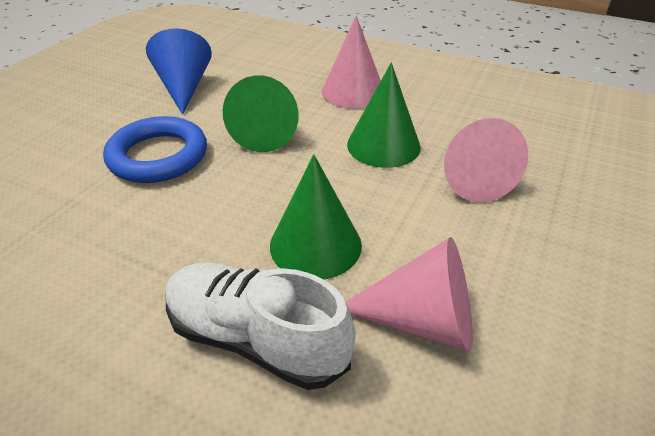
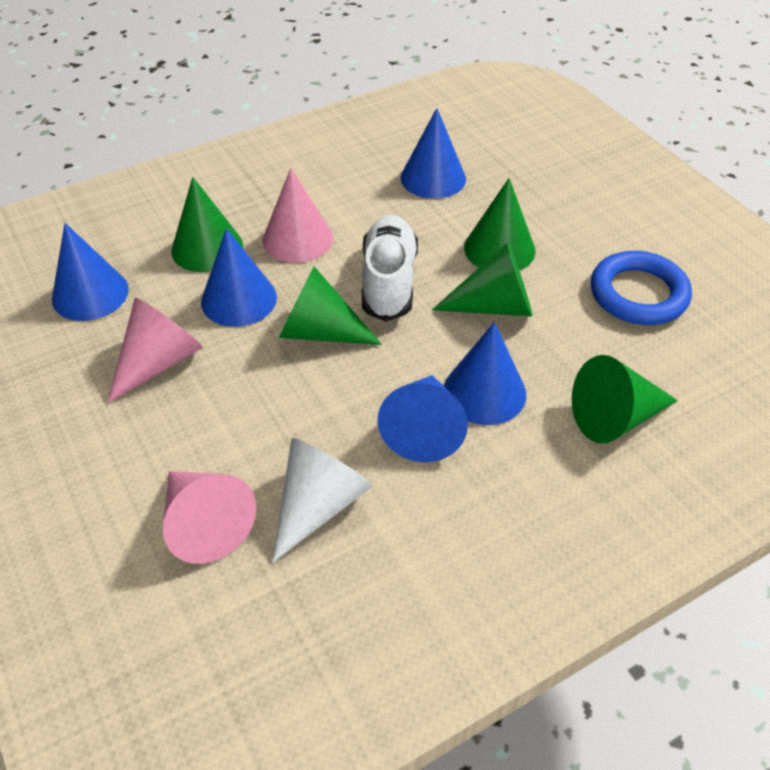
blue cone: 1 -> 5
green cone: 3 -> 5
white cone: 0 -> 1

